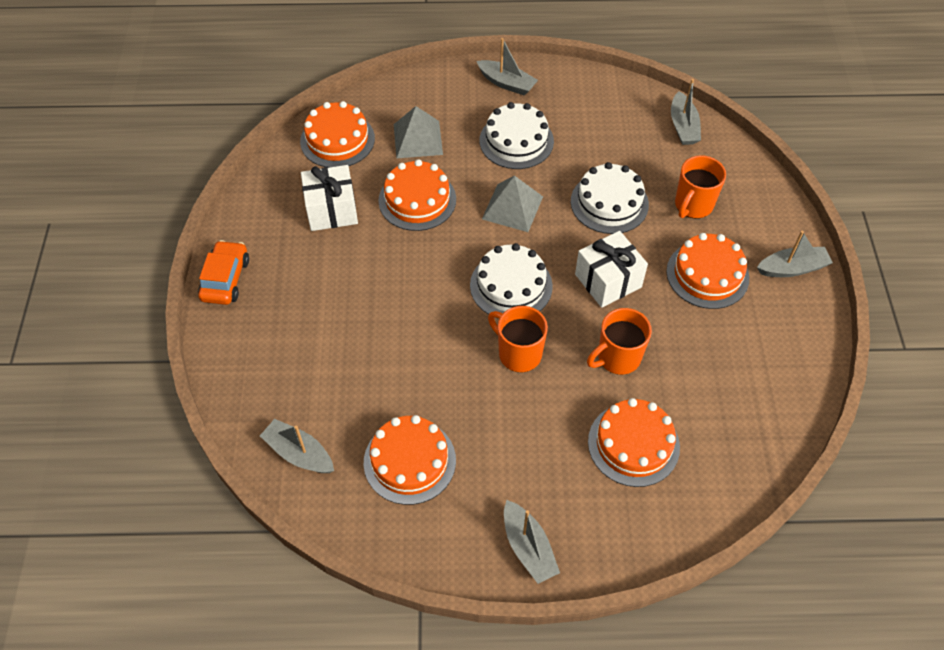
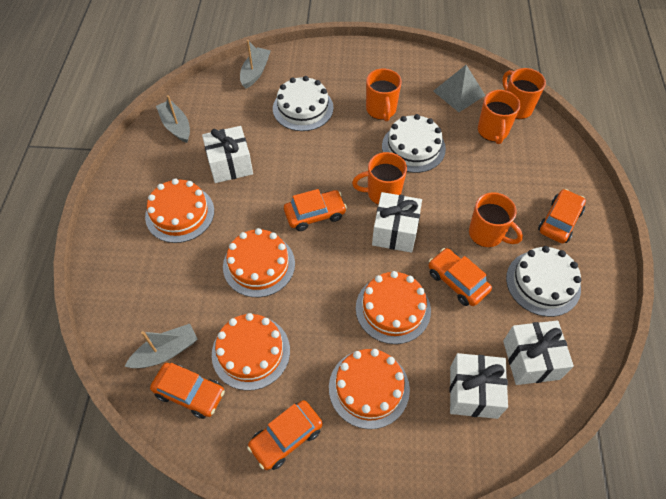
grey boat: 5 -> 3
grey pyramid: 2 -> 1
orange car: 1 -> 5
orange mug: 3 -> 5
white gift: 2 -> 4

